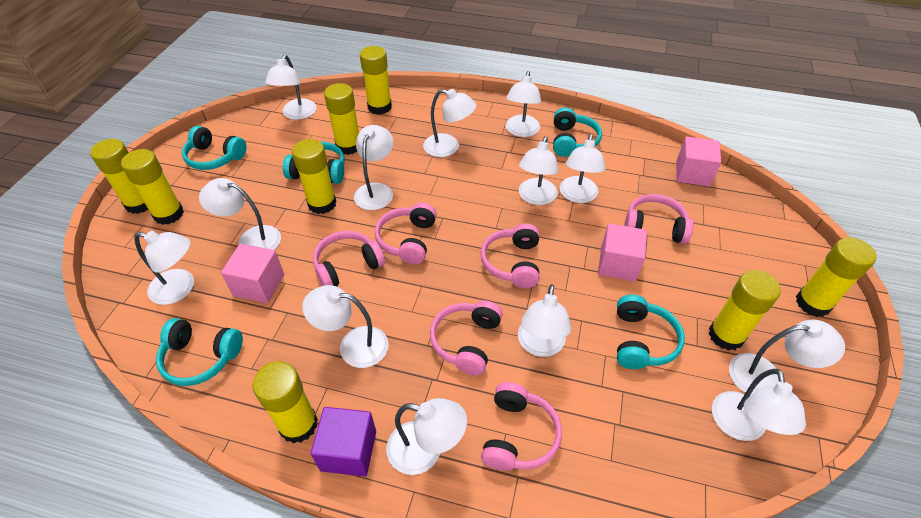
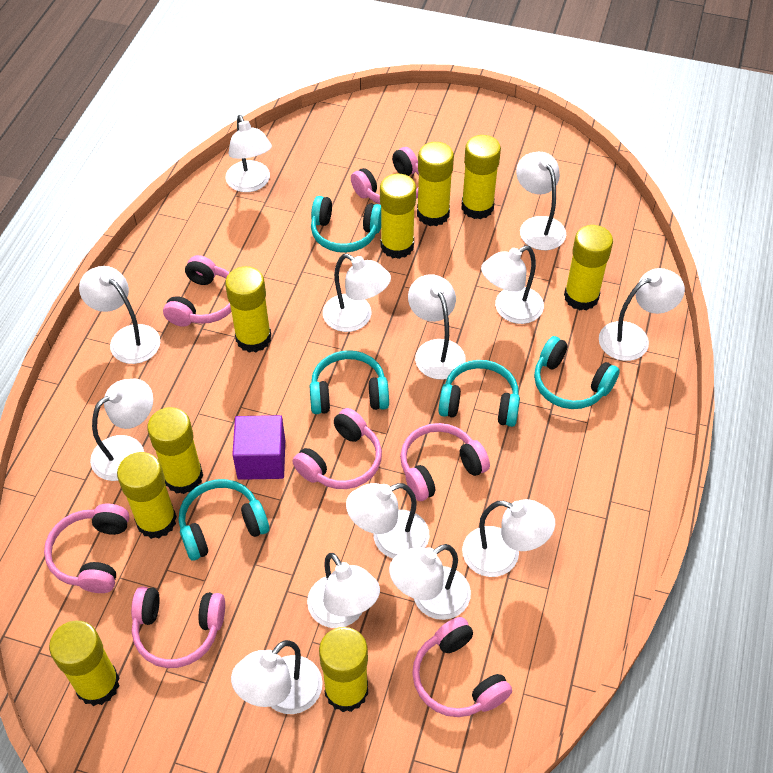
pink cube: 3 -> 0
pink headphones: 6 -> 7
yellow glue stick: 8 -> 9

